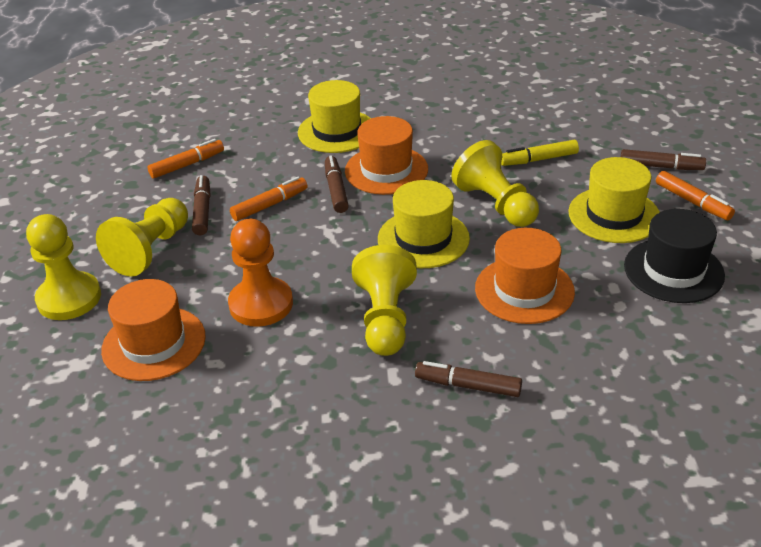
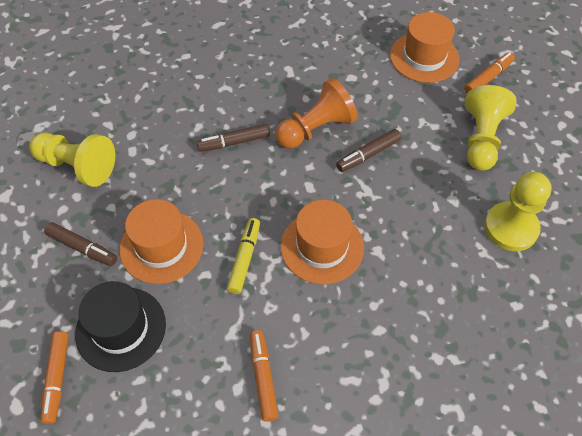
brown marker: 4 -> 3
yellow hat: 3 -> 0
yellow pawn: 4 -> 3

